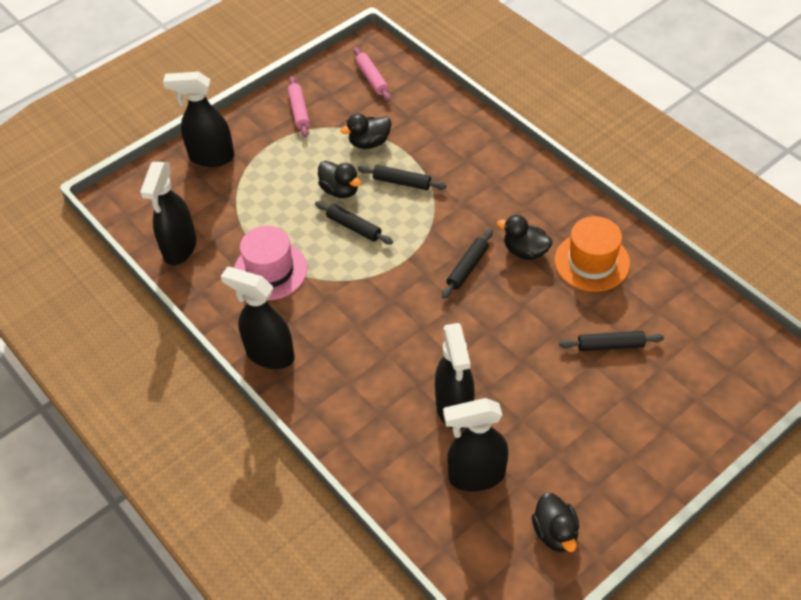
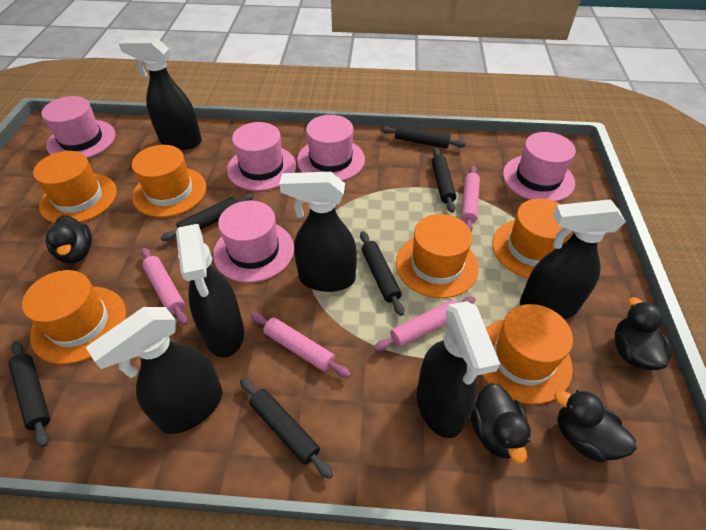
black rolling pin: 4 -> 6
black spray bottle: 5 -> 6
orange hat: 1 -> 6
pink hat: 1 -> 5
pink rolling pin: 2 -> 4

